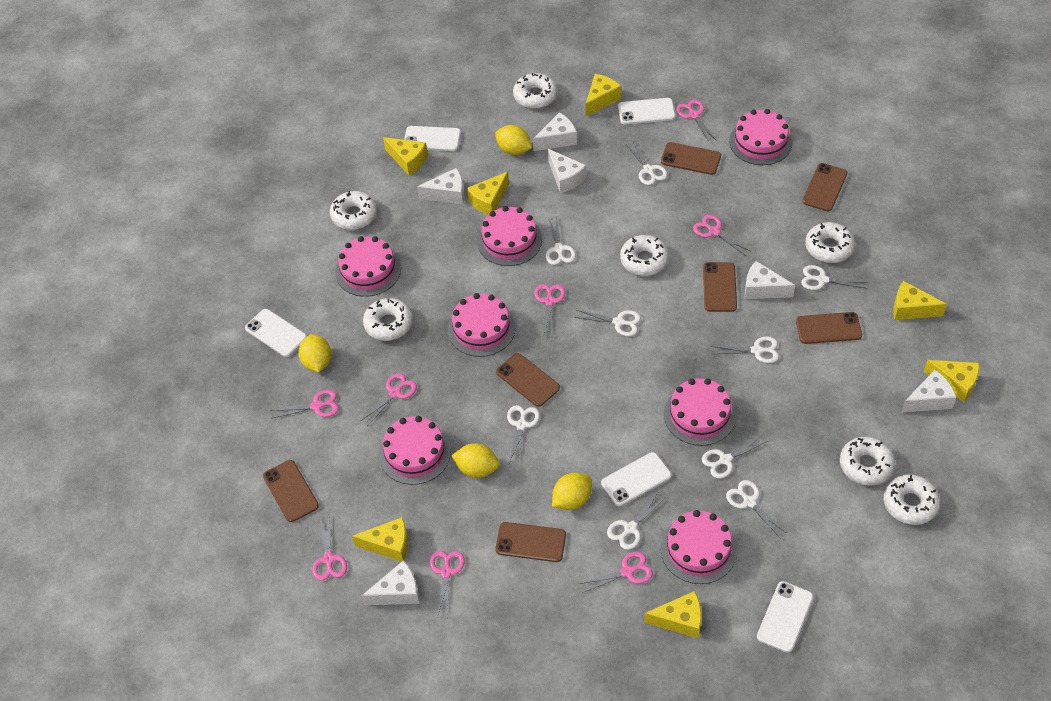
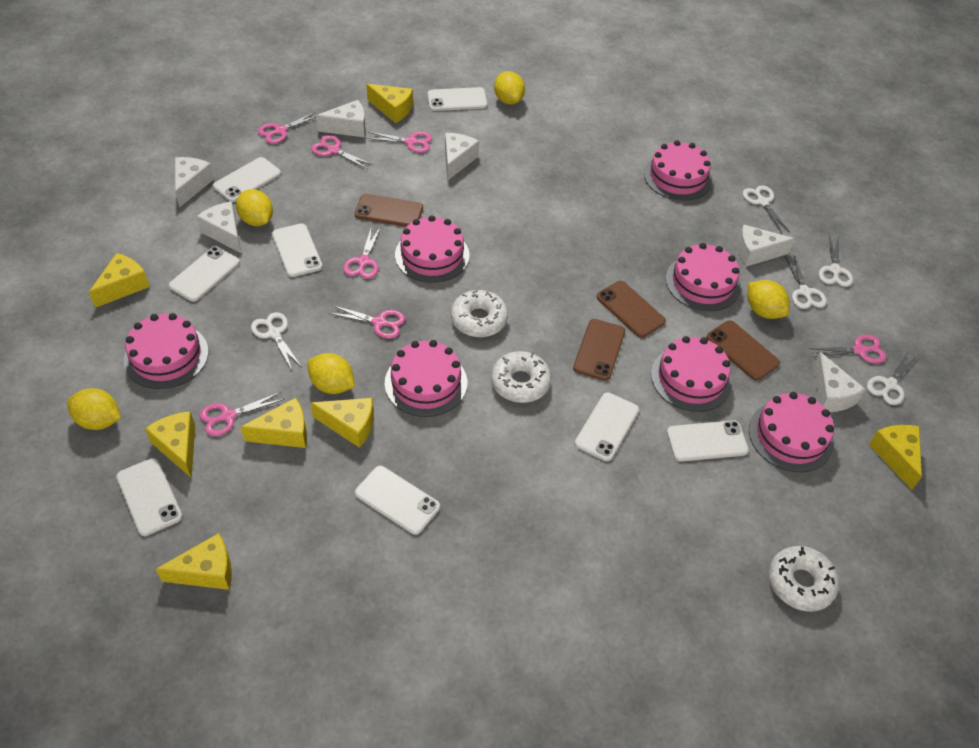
brown phone: 7 -> 4
pink scissors: 8 -> 7
white donut: 7 -> 3
white phone: 5 -> 8
white scissors: 9 -> 5
yellow lemon: 4 -> 5

